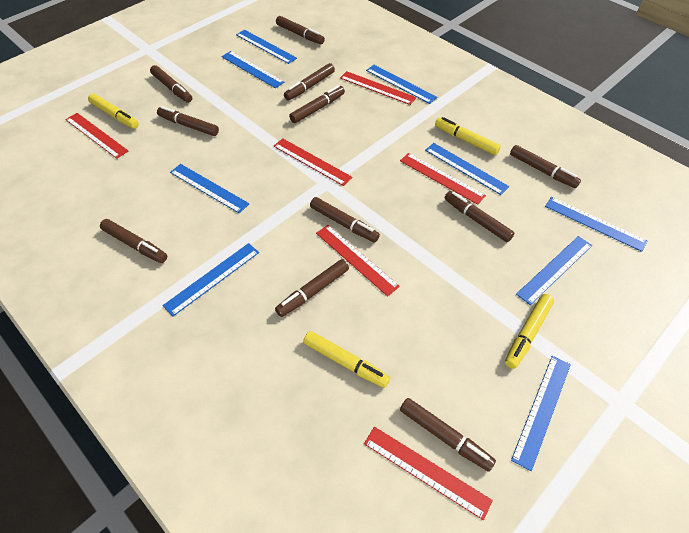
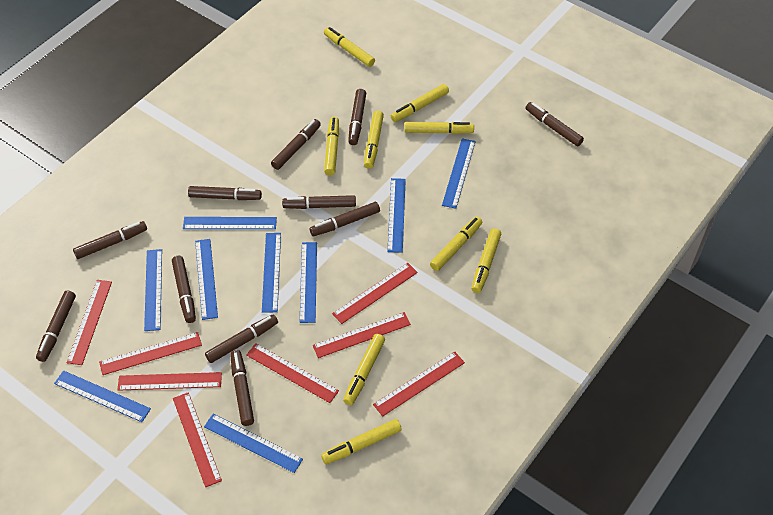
red ruler: 6 -> 8
yellow marker: 4 -> 9

